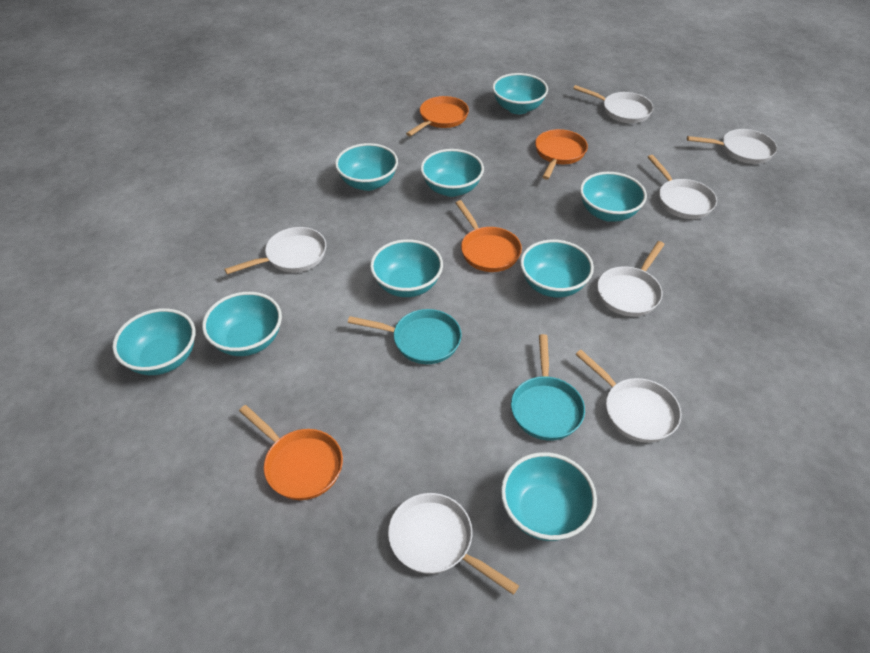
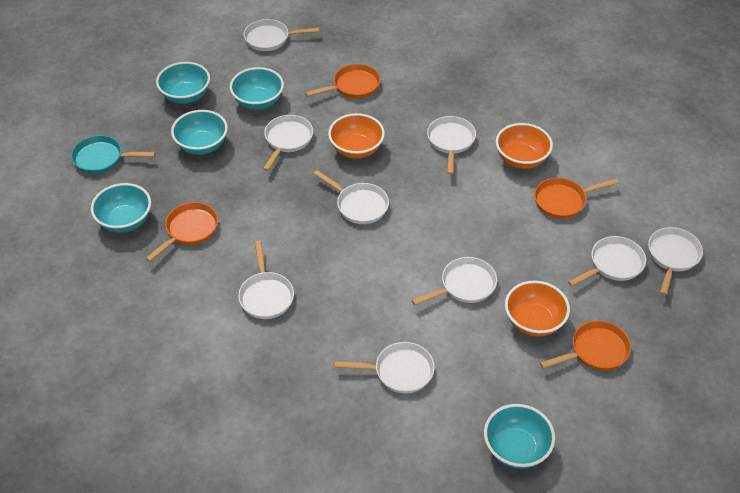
orange bowl: 0 -> 3
turquoise bowl: 9 -> 5
turquoise pan: 2 -> 1
white pan: 7 -> 9

